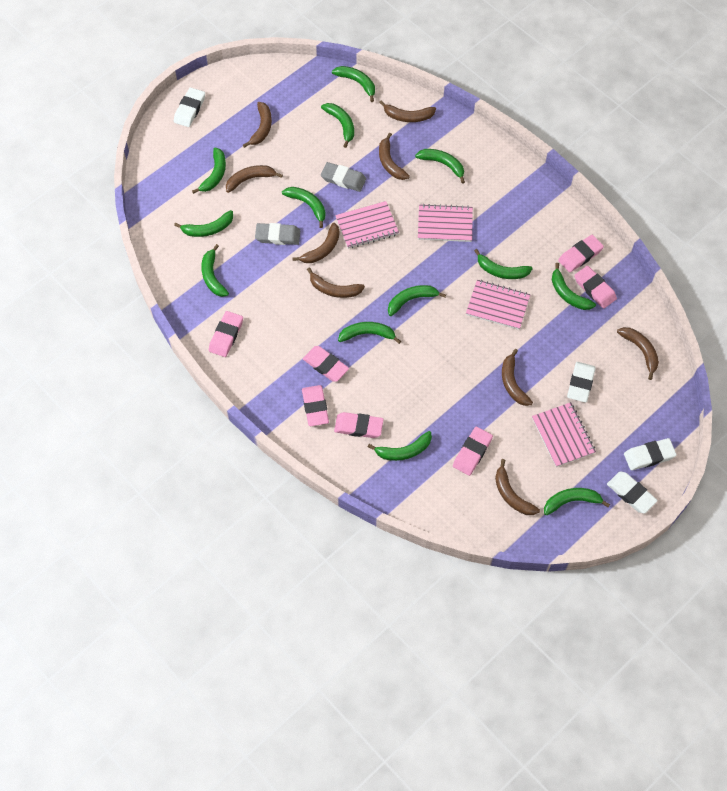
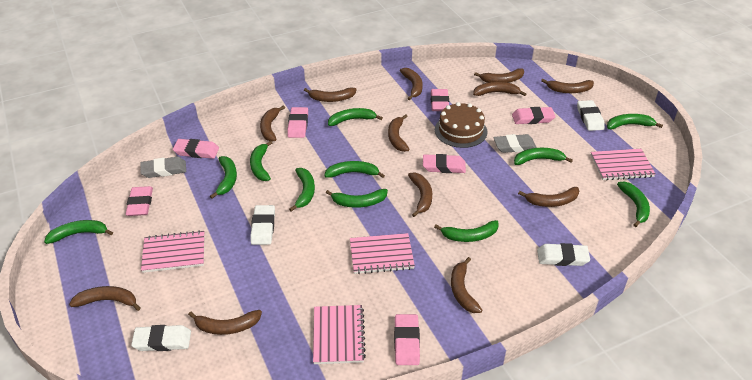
brown banana: 9 -> 12
brown cake: 0 -> 1
green banana: 13 -> 11

